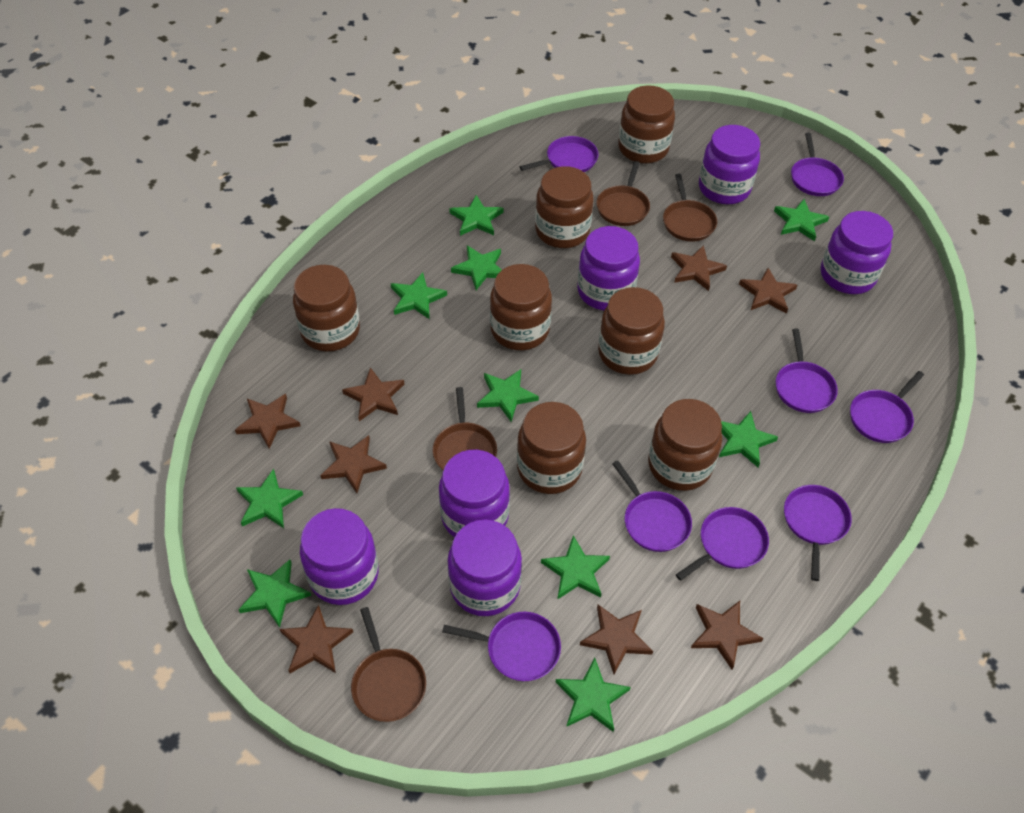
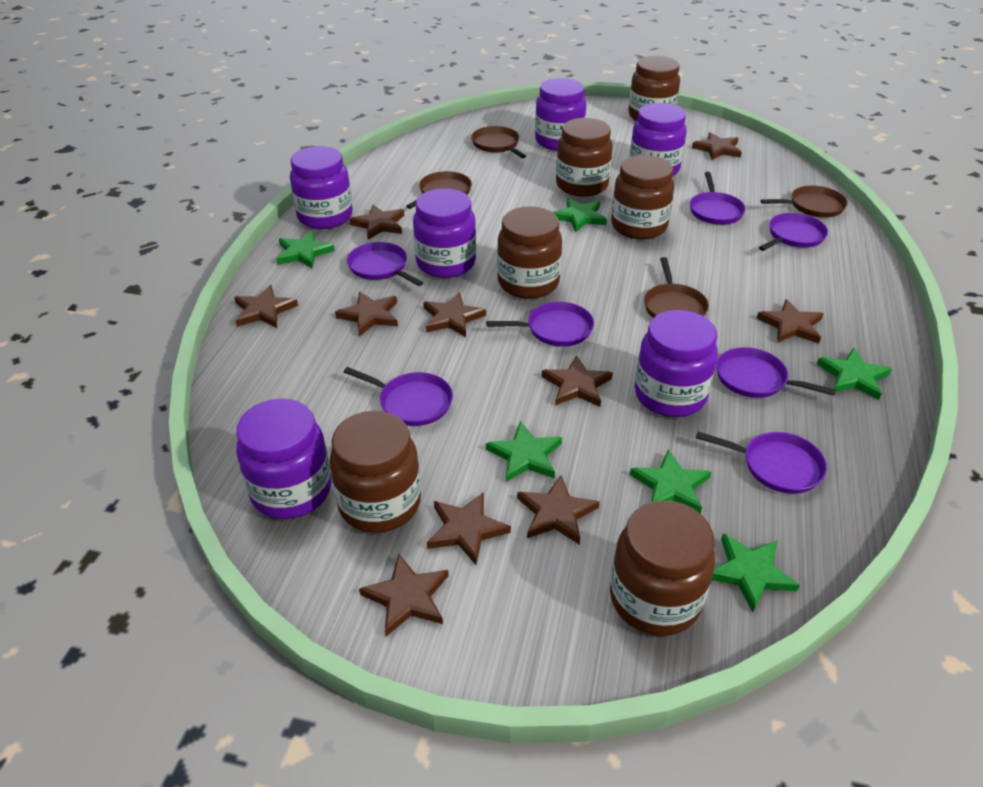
brown jar: 7 -> 6
brown star: 8 -> 10
green star: 10 -> 6
purple pan: 8 -> 7

